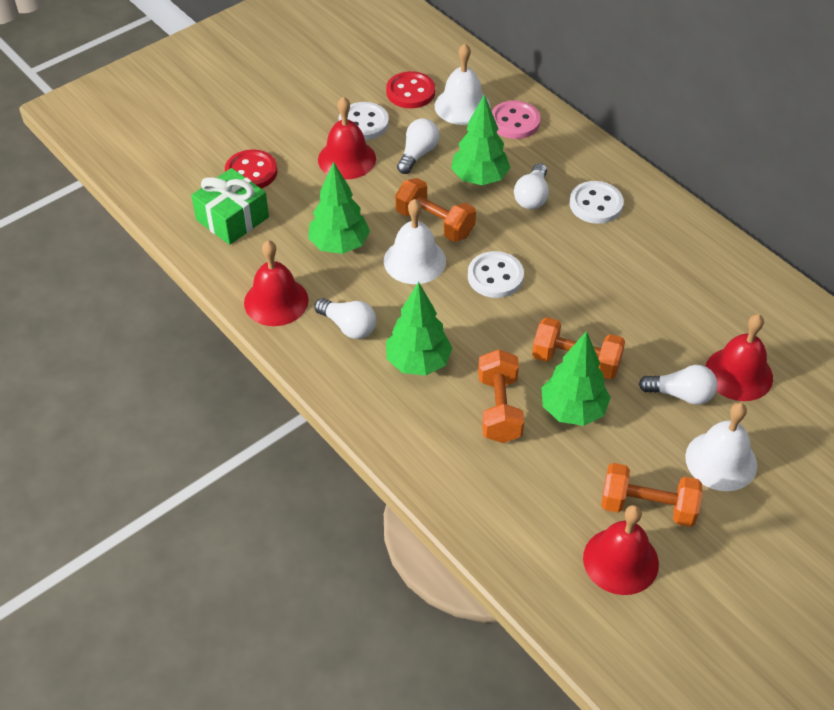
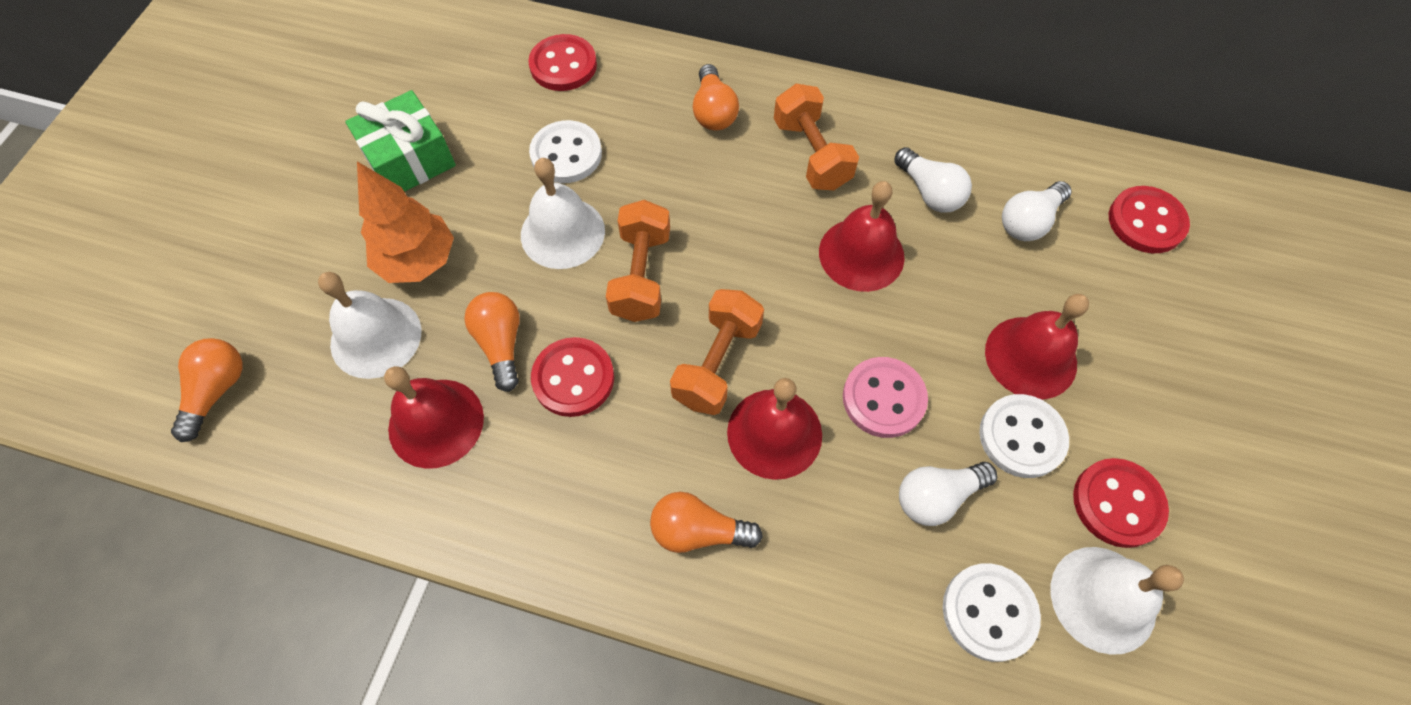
green tree: 4 -> 0
orange dumbbell: 4 -> 3
orange light bulb: 0 -> 4
orange tree: 0 -> 1
red button: 2 -> 4
white light bulb: 4 -> 3

